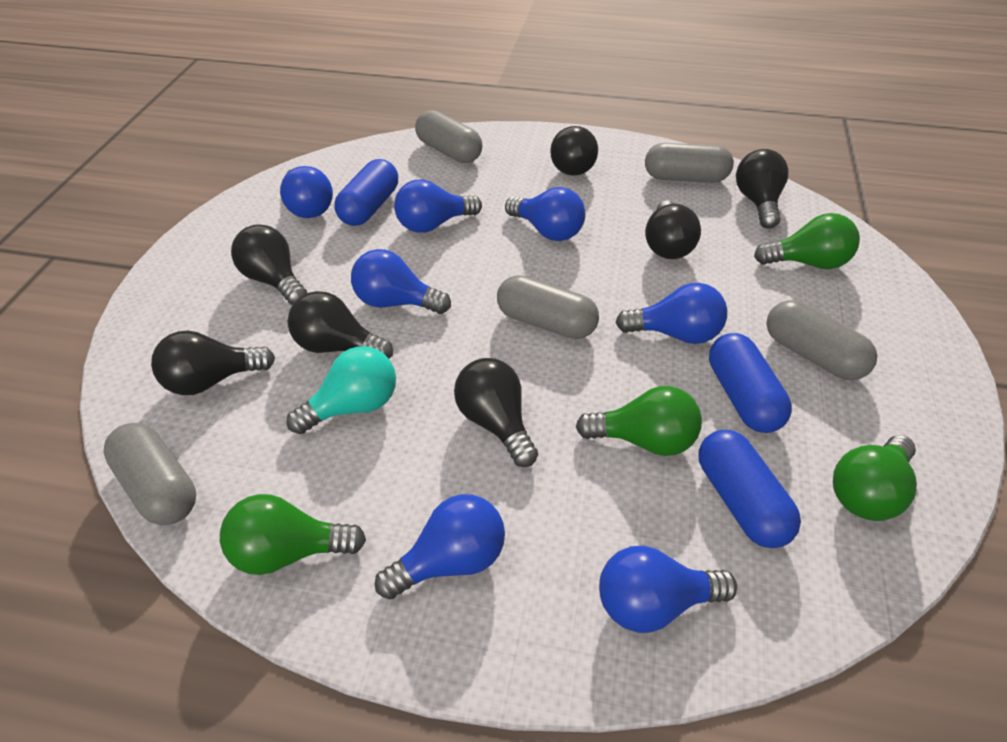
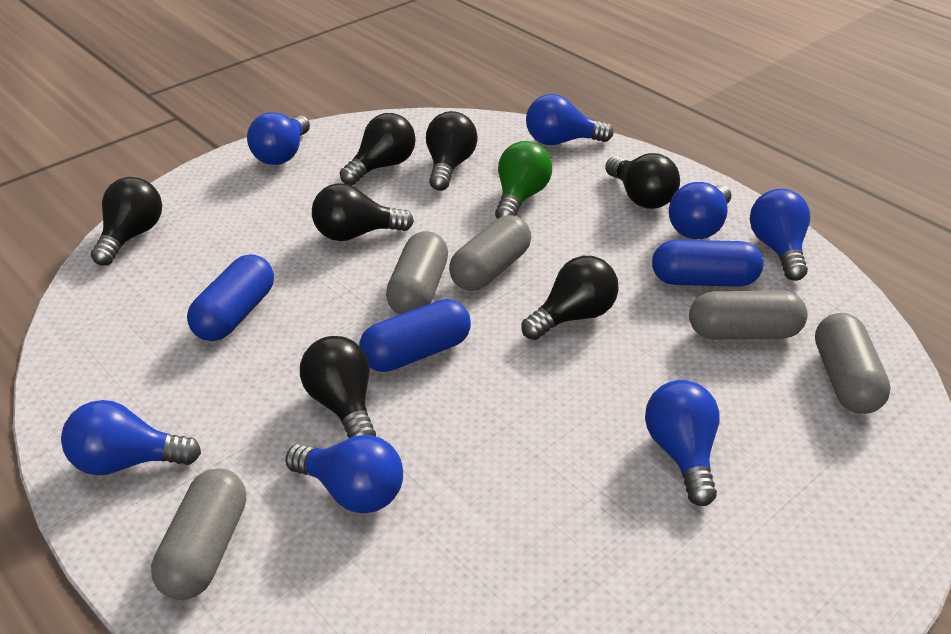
green light bulb: 4 -> 1
turquoise light bulb: 1 -> 0

